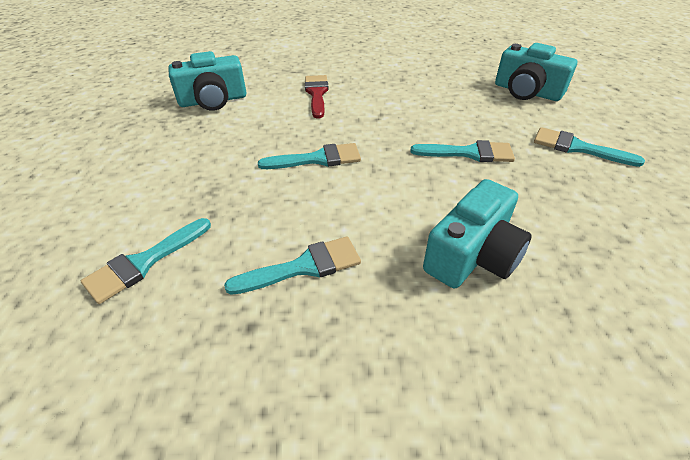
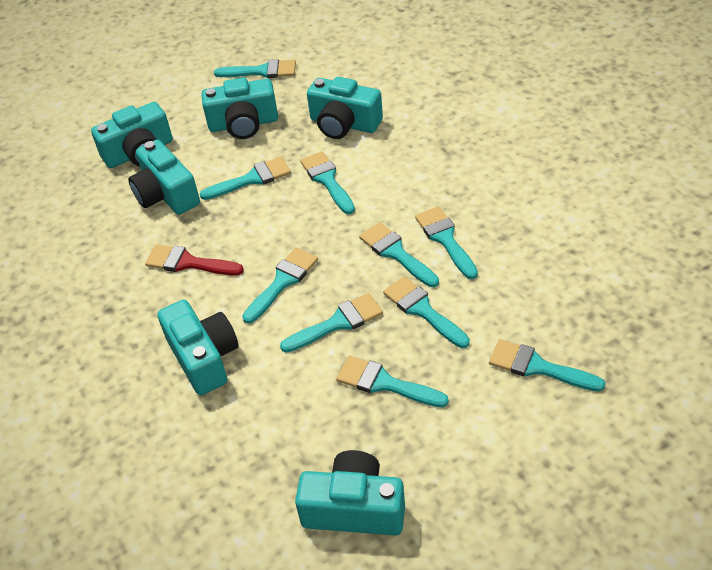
turquoise brush: 5 -> 10
turquoise camera: 3 -> 6

